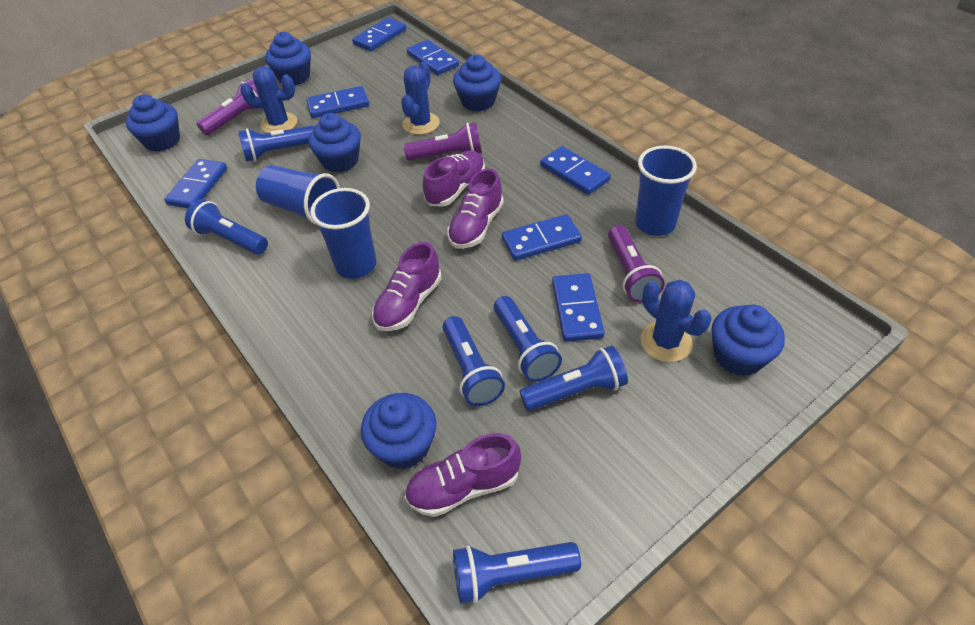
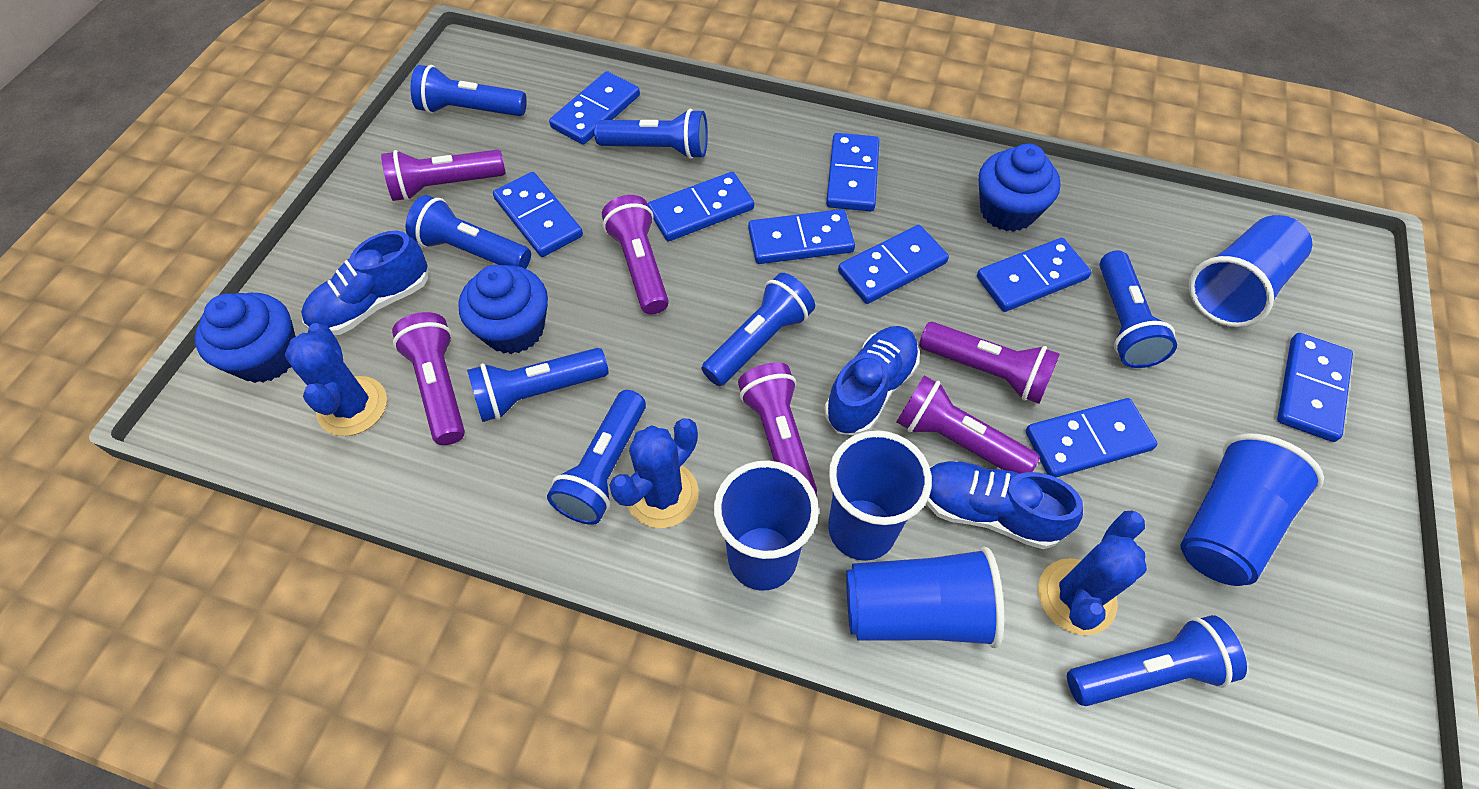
blue cup: 3 -> 5
blue cupcake: 6 -> 3
blue domino: 7 -> 9
blue flashlight: 6 -> 8
blue shoe: 0 -> 3
purple flashlight: 3 -> 6
purple shoe: 4 -> 0

